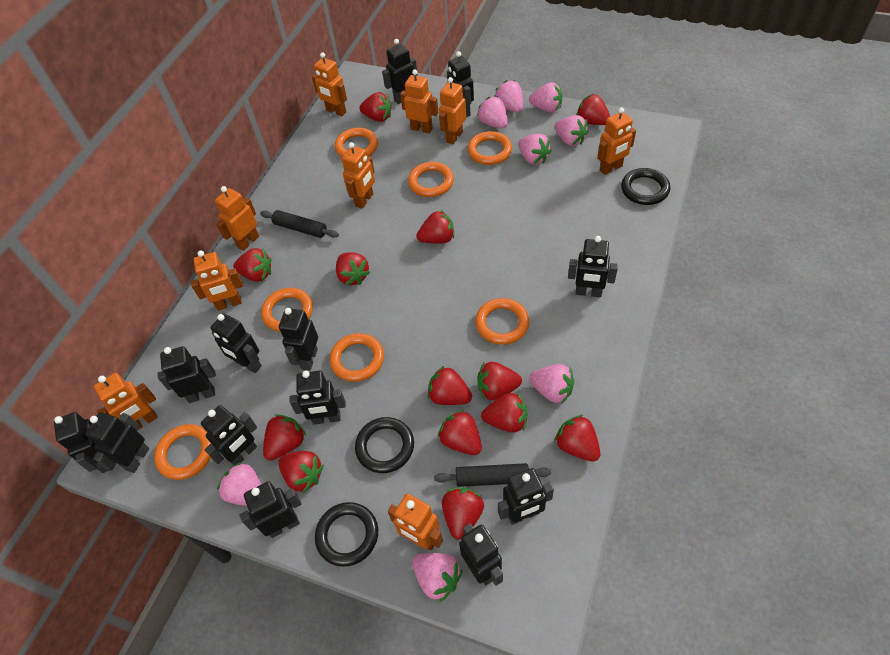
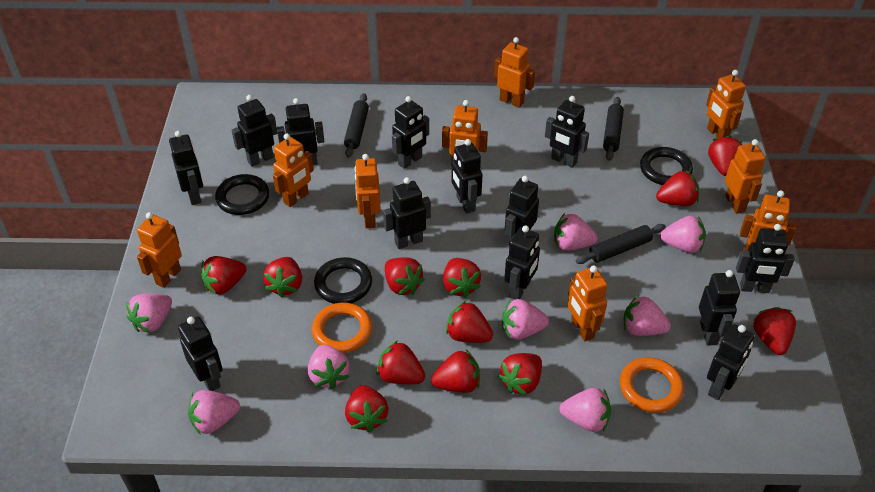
black rolling pin: 2 -> 3
orange ring: 7 -> 2
red strawberry: 13 -> 12

